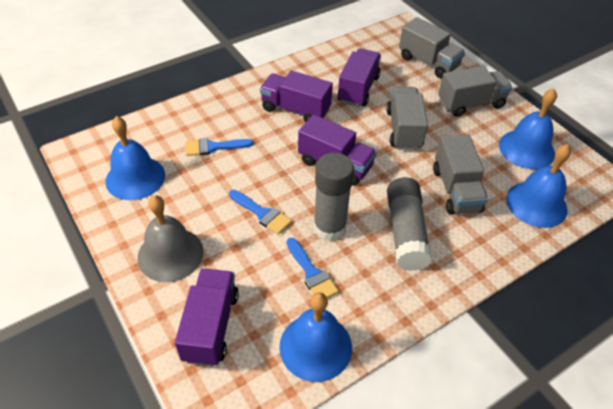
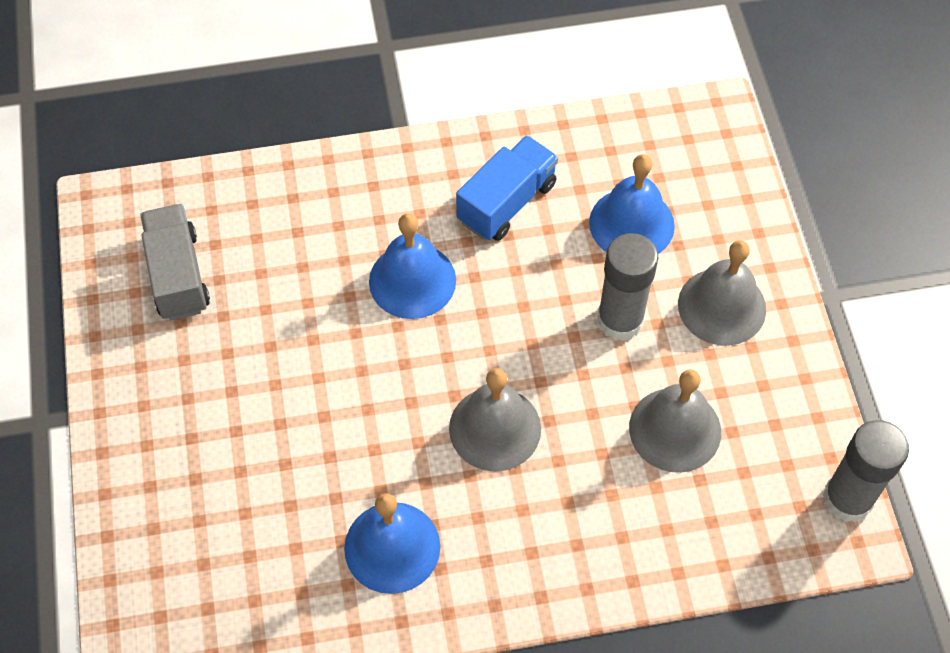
blue bell: 4 -> 3
blue brush: 3 -> 0
blue truck: 0 -> 1
grey bell: 1 -> 3
grey truck: 4 -> 1
purple truck: 4 -> 0

